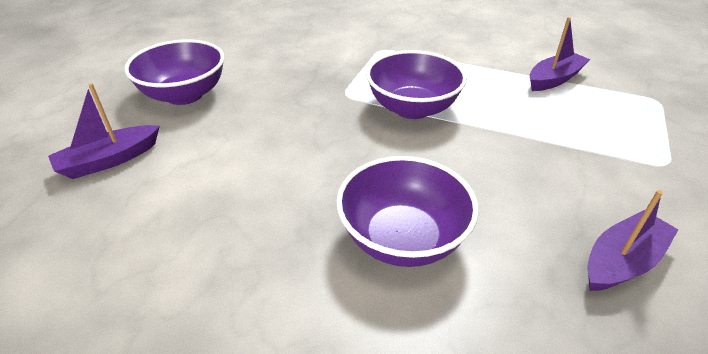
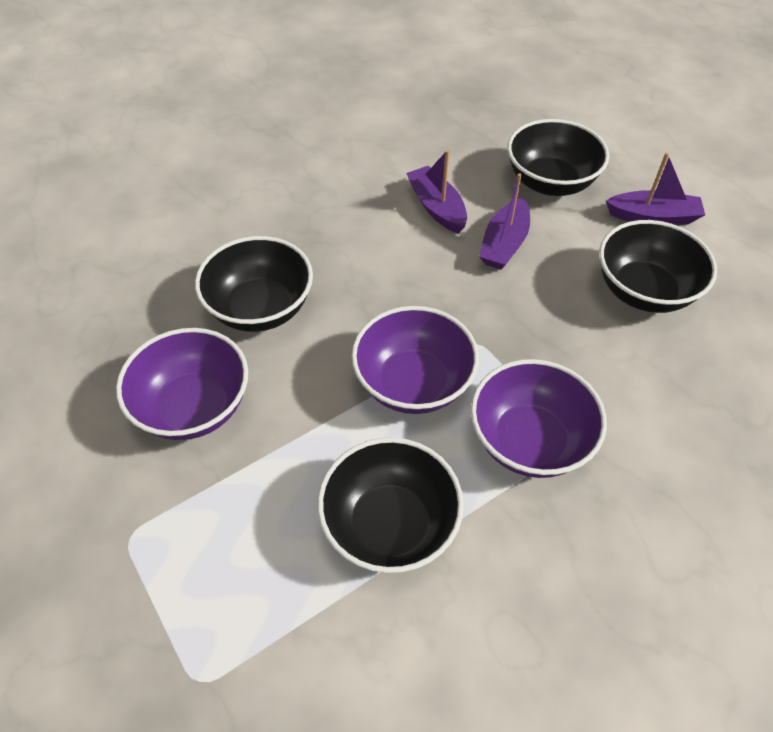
black bowl: 0 -> 4

